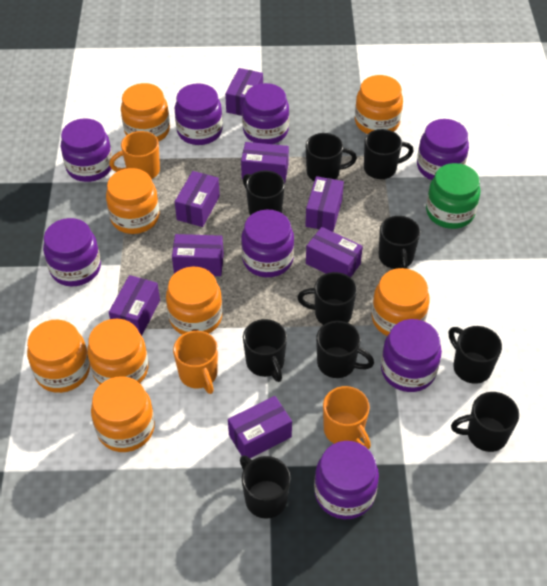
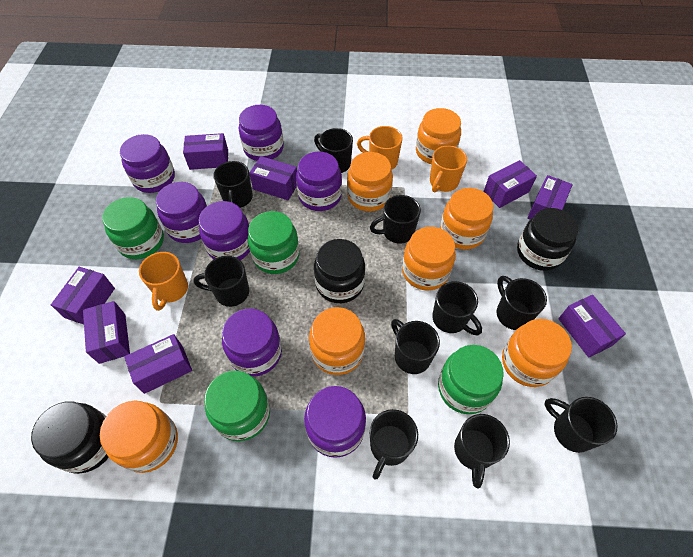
black jar: 0 -> 3
green jar: 1 -> 4
orange jar: 8 -> 7
purple jar: 8 -> 7

